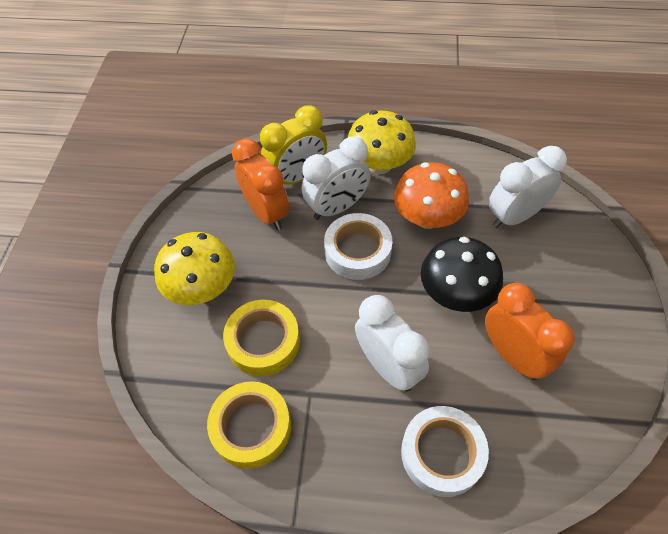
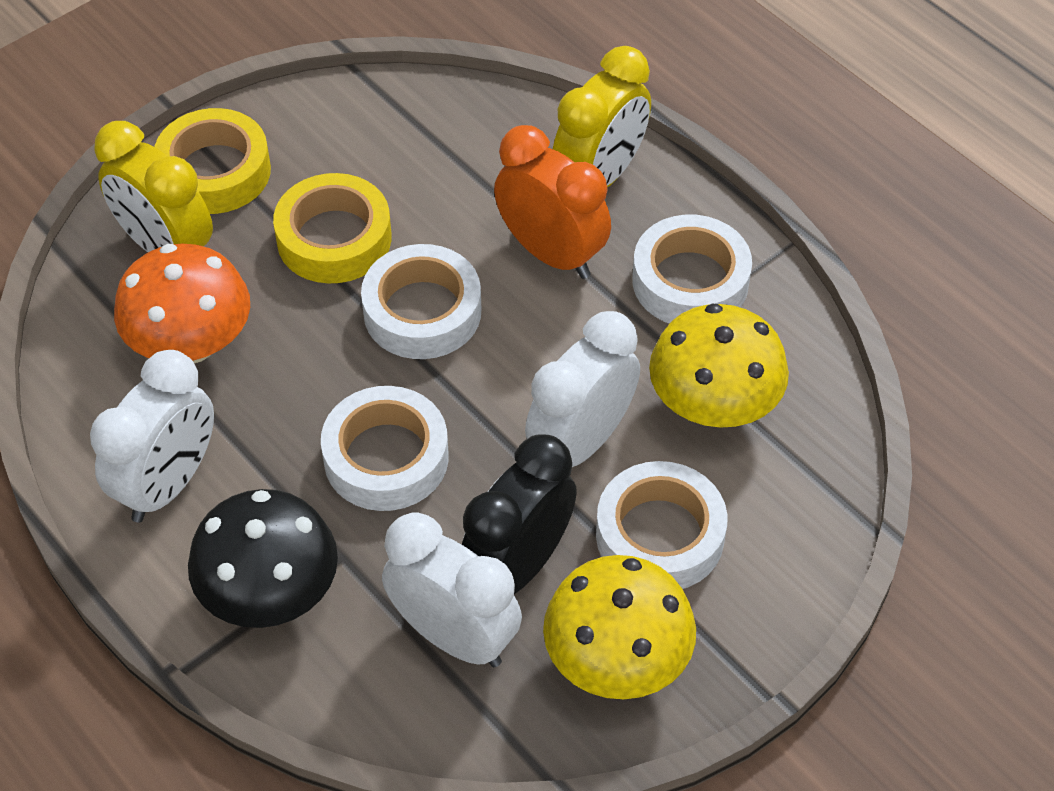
black clock: 0 -> 1
orange clock: 2 -> 1
white tape: 2 -> 4
yellow clock: 1 -> 2

